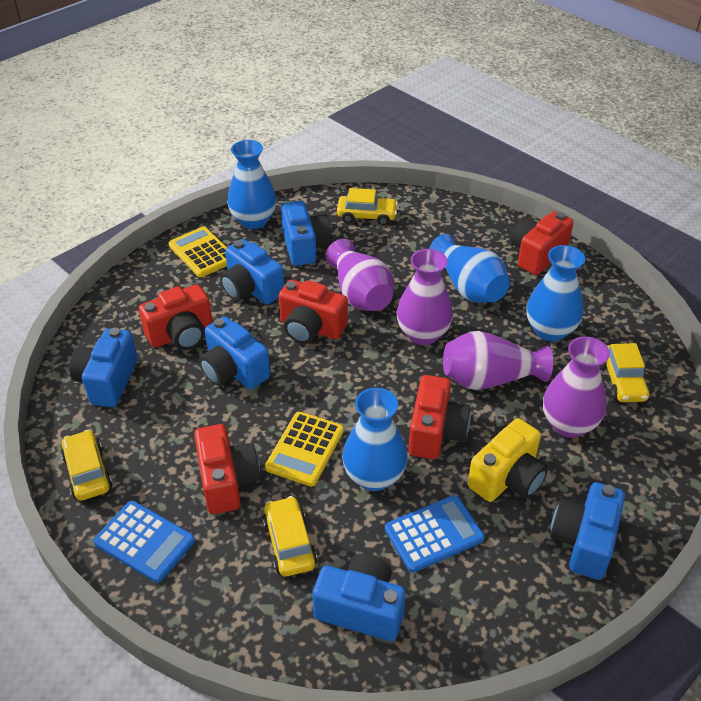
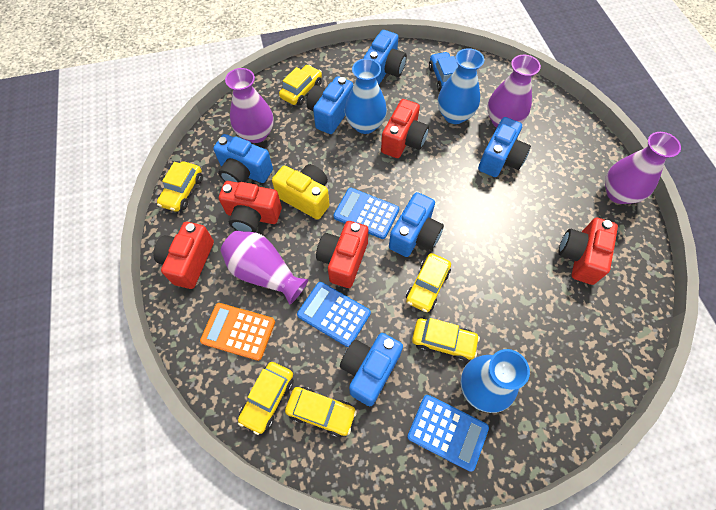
blue calculator: 2 -> 3
blue car: 0 -> 1
blue vase: 4 -> 3
orange calculator: 0 -> 1
yellow calculator: 2 -> 0
yellow car: 4 -> 6

